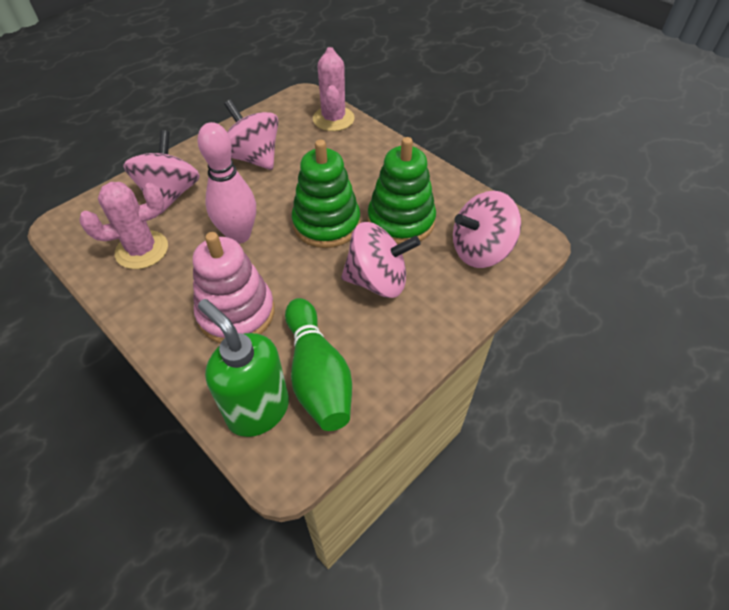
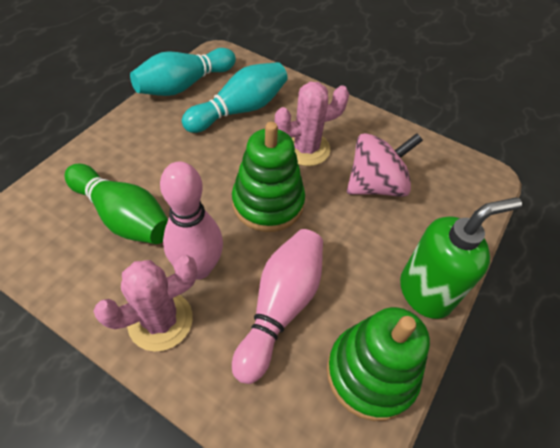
pink bowling pin: 1 -> 2
pink spinning top: 4 -> 1
pink stacking toy: 1 -> 0
turquoise bowling pin: 0 -> 2

